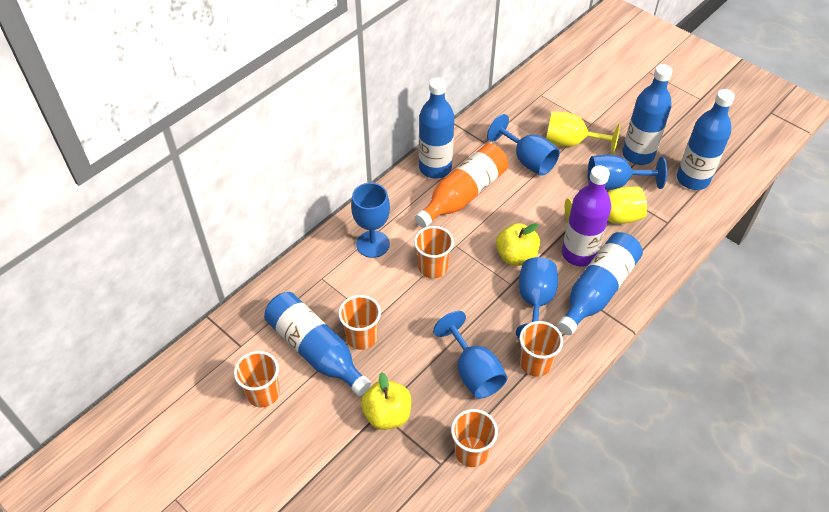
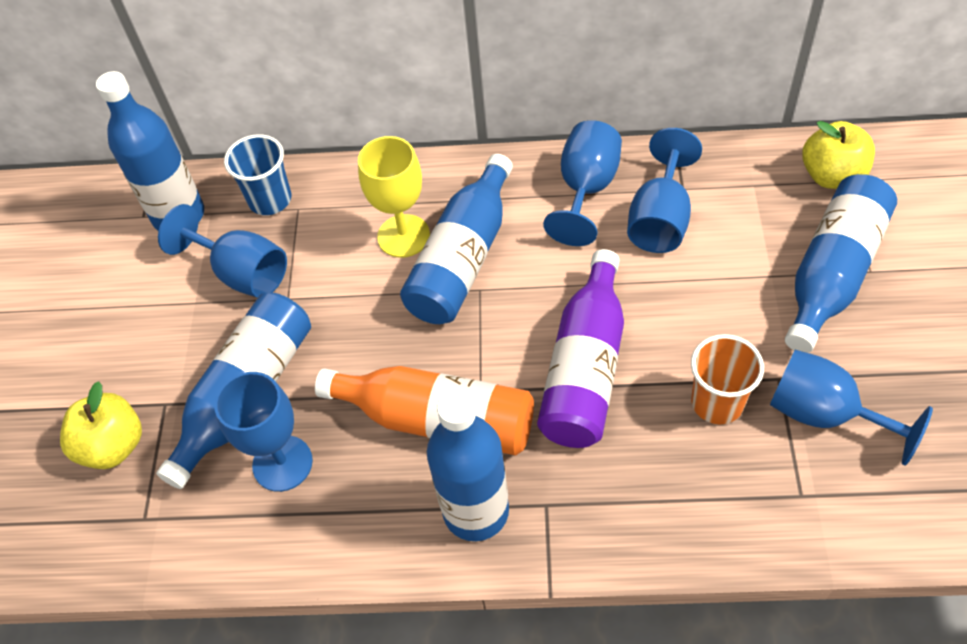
blue cup: 0 -> 1
orange cup: 5 -> 1
yellow goblet: 2 -> 1

